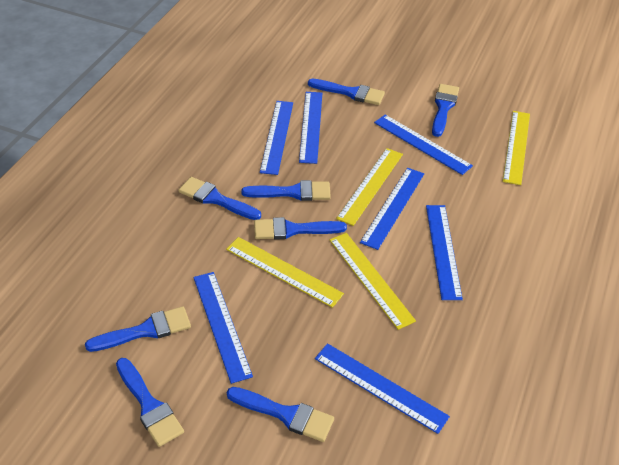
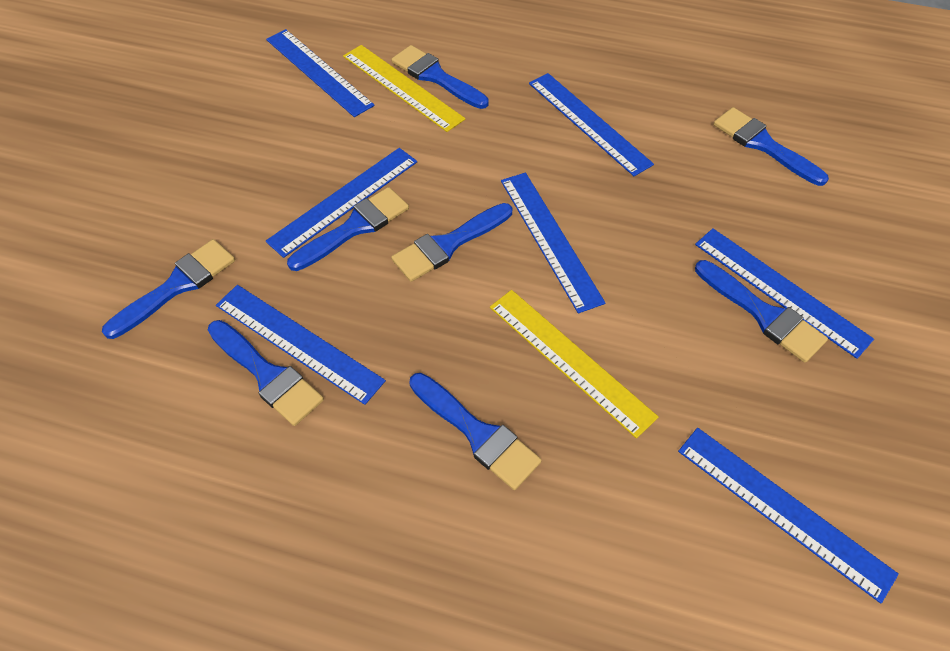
yellow ruler: 4 -> 2

